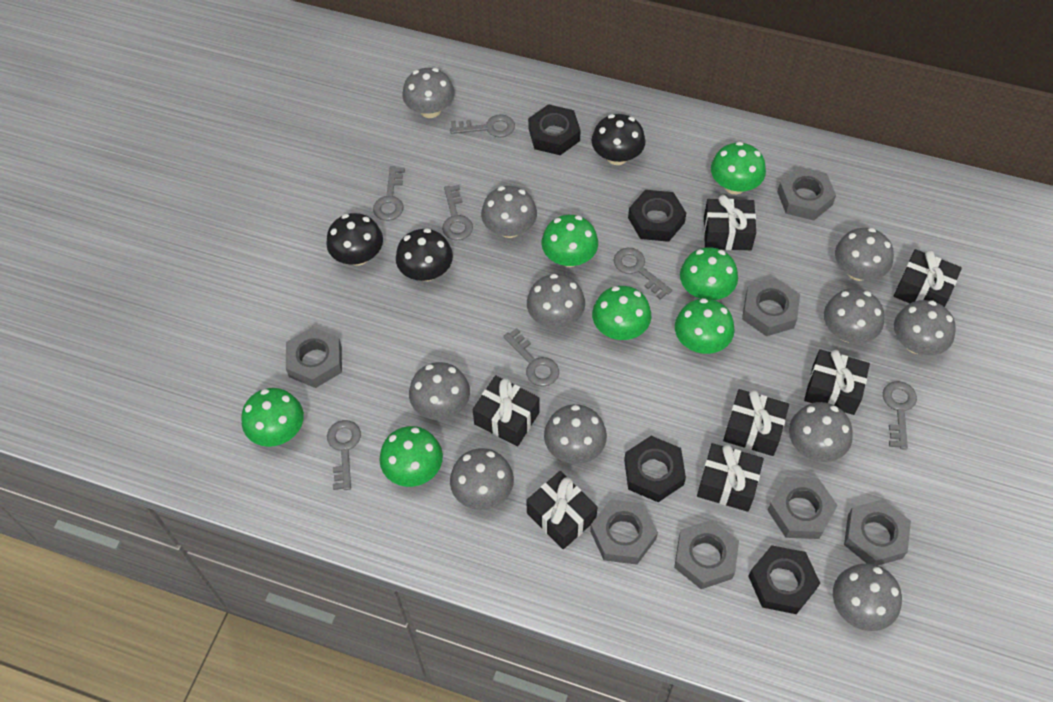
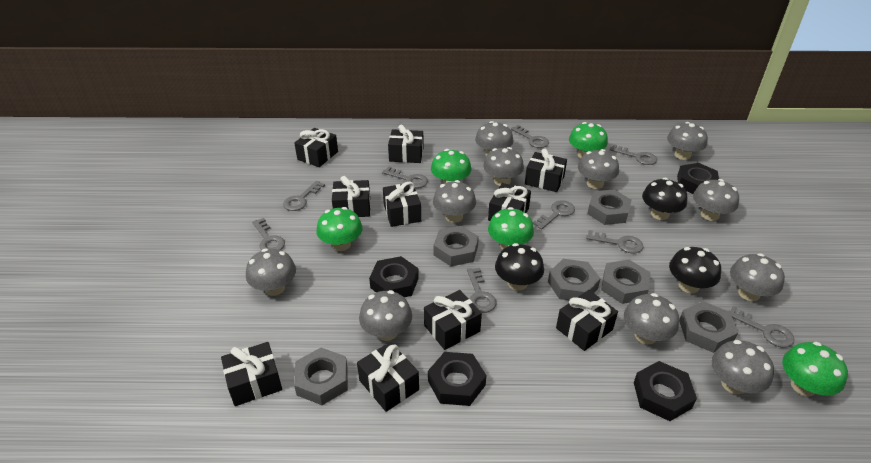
black gift: 7 -> 10
green mushroom: 7 -> 5
grey key: 7 -> 9
grey nut: 7 -> 6

